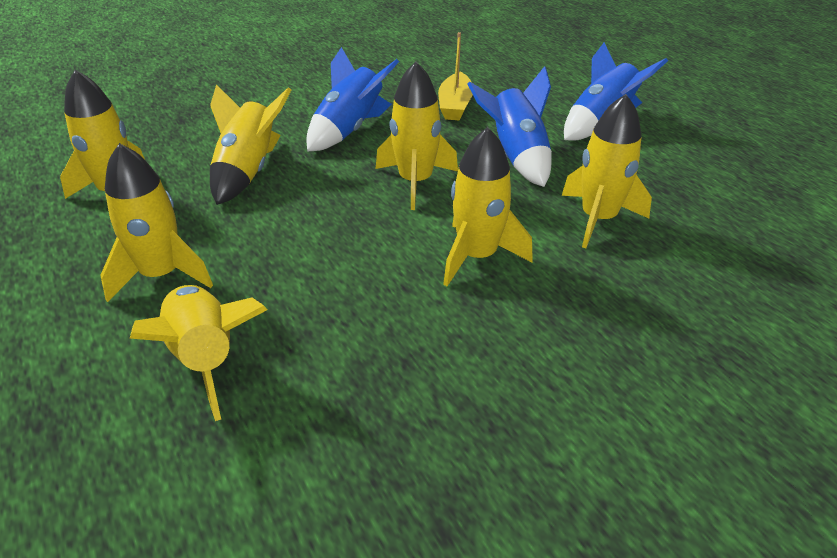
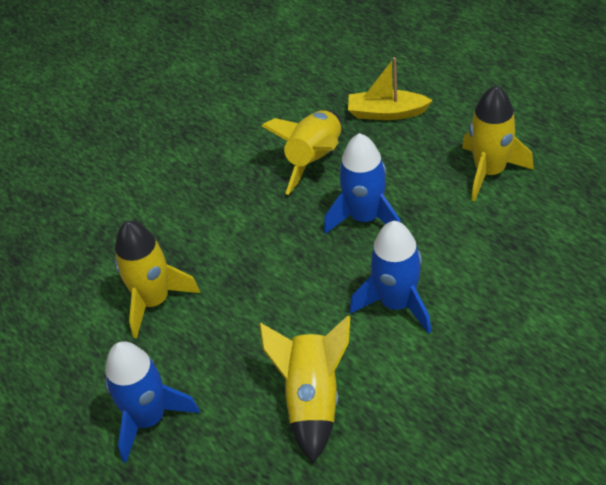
yellow rocket: 7 -> 4

